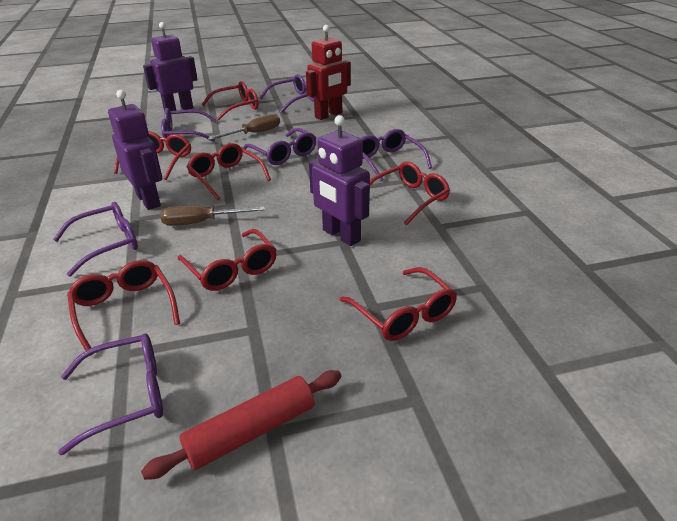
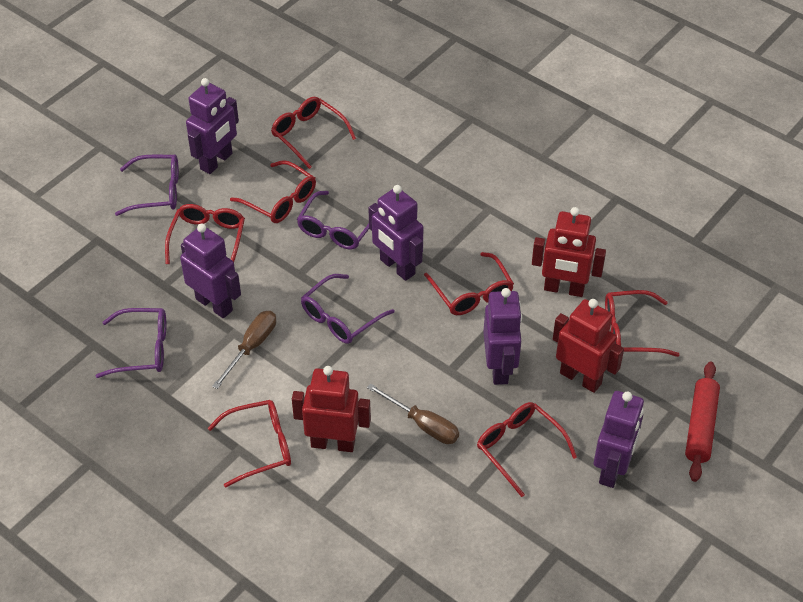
purple glasses: 6 -> 4
purple robot: 3 -> 5
red robot: 1 -> 3

